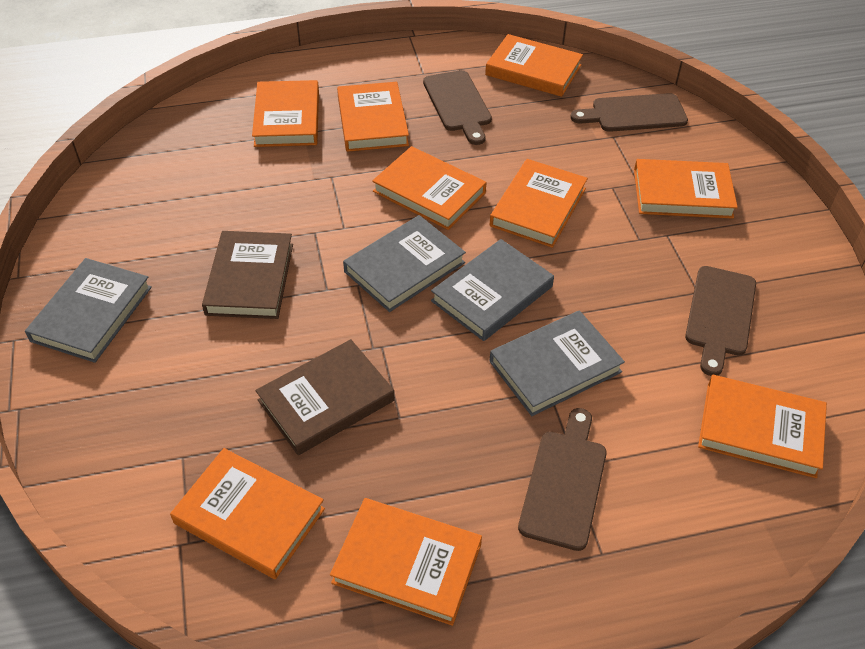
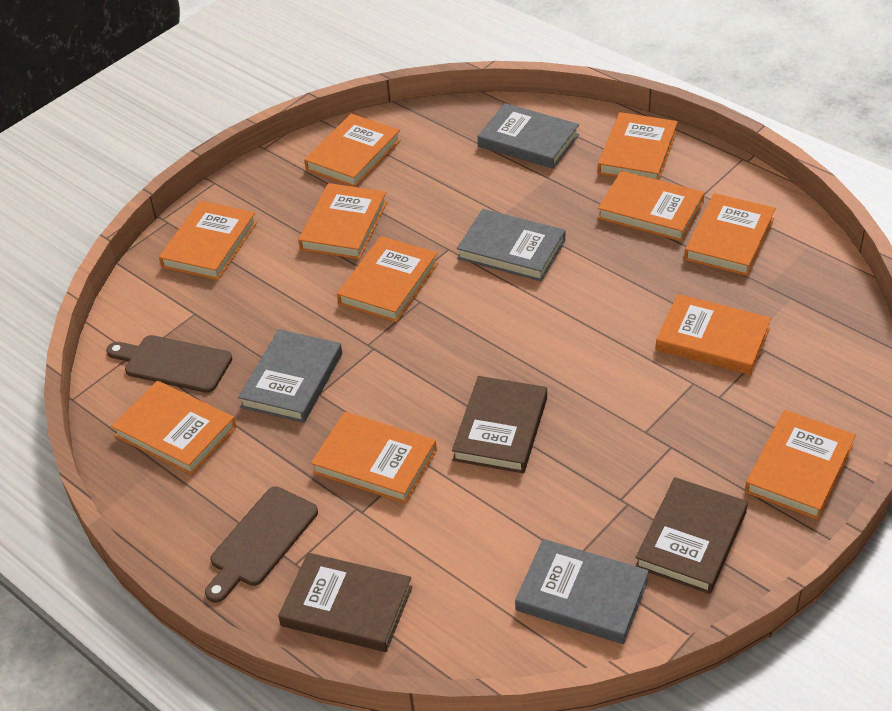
brown book: 2 -> 3
brown cutting board: 4 -> 2
orange book: 9 -> 11

